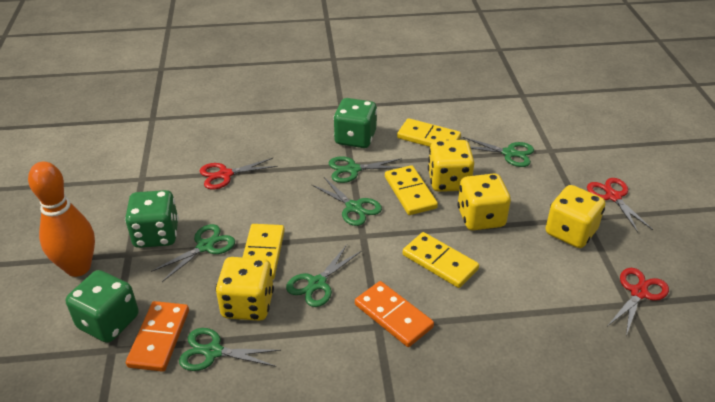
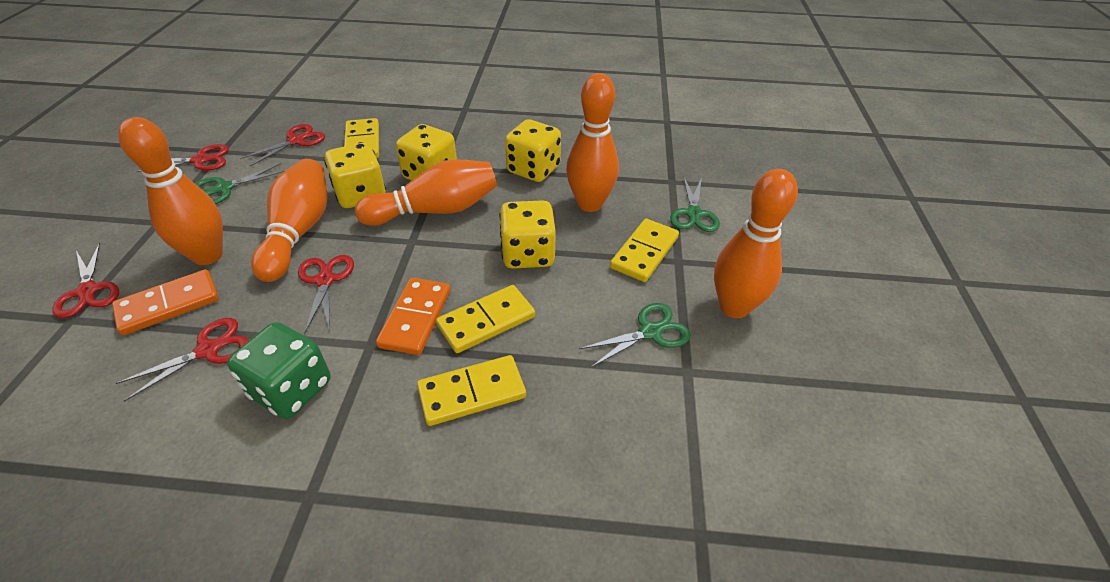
green dice: 3 -> 1
green scissors: 6 -> 3
orange bowling pin: 1 -> 5
red scissors: 3 -> 5

